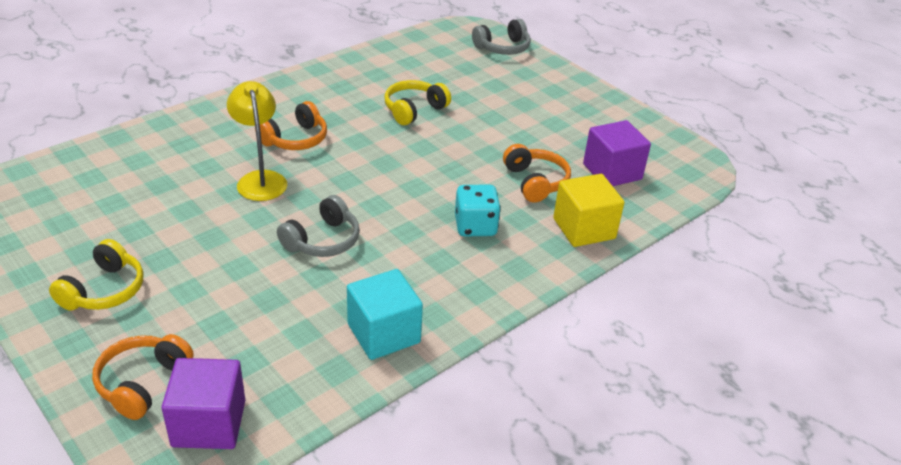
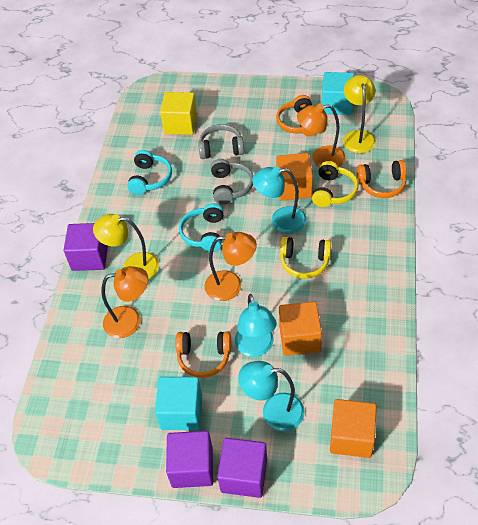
orange cube: 0 -> 3
orange lamp: 0 -> 3
purple cube: 2 -> 3
turquoise cube: 1 -> 2
turquoise dice: 1 -> 0
turquoise headphones: 0 -> 2
turquoise lamp: 0 -> 3
yellow lamp: 1 -> 2

